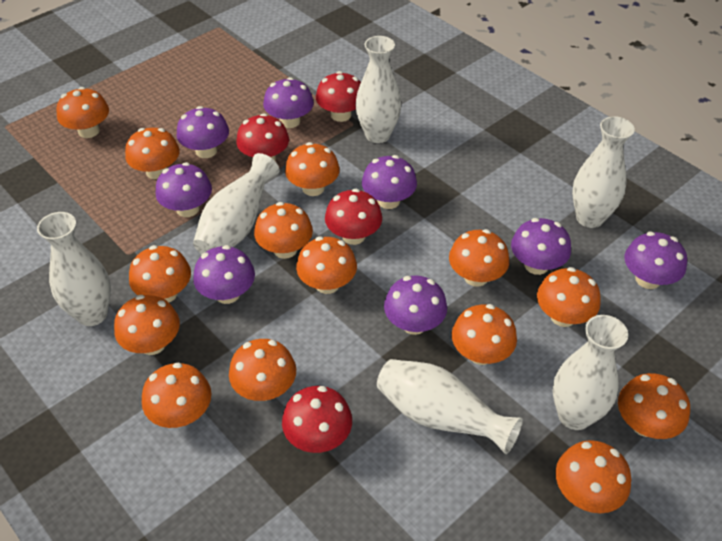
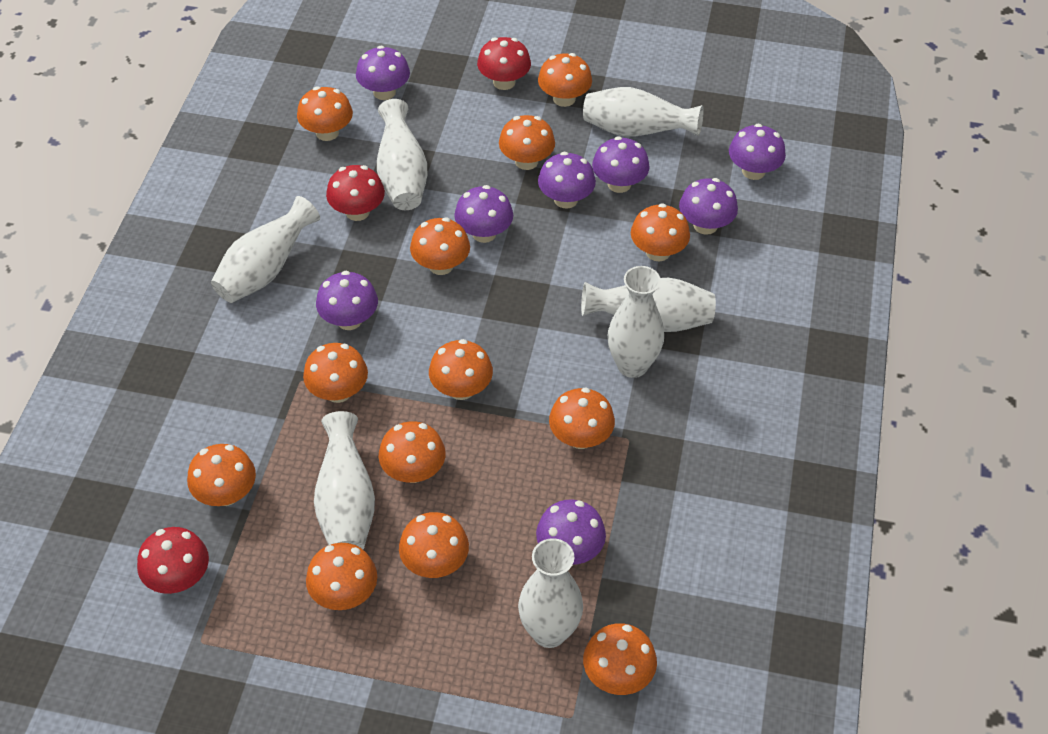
orange mushroom: 14 -> 13
red mushroom: 4 -> 3
white vase: 6 -> 7

